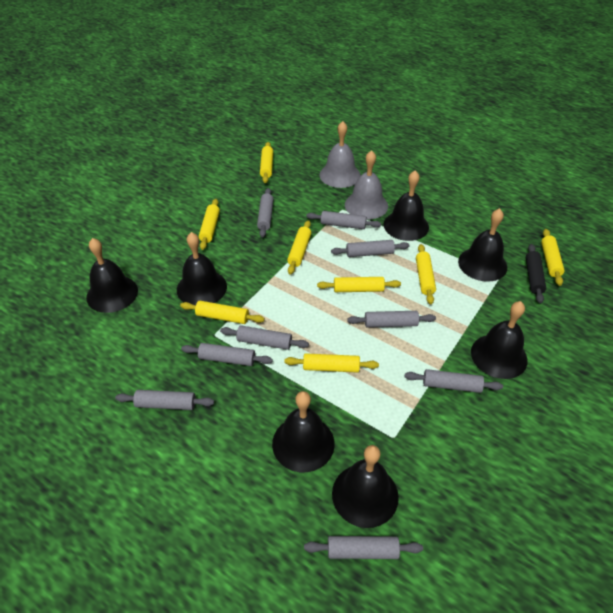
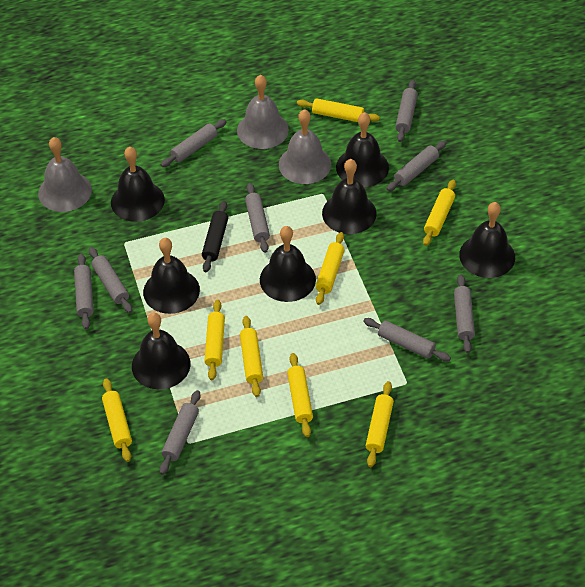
grey bell: 2 -> 3

